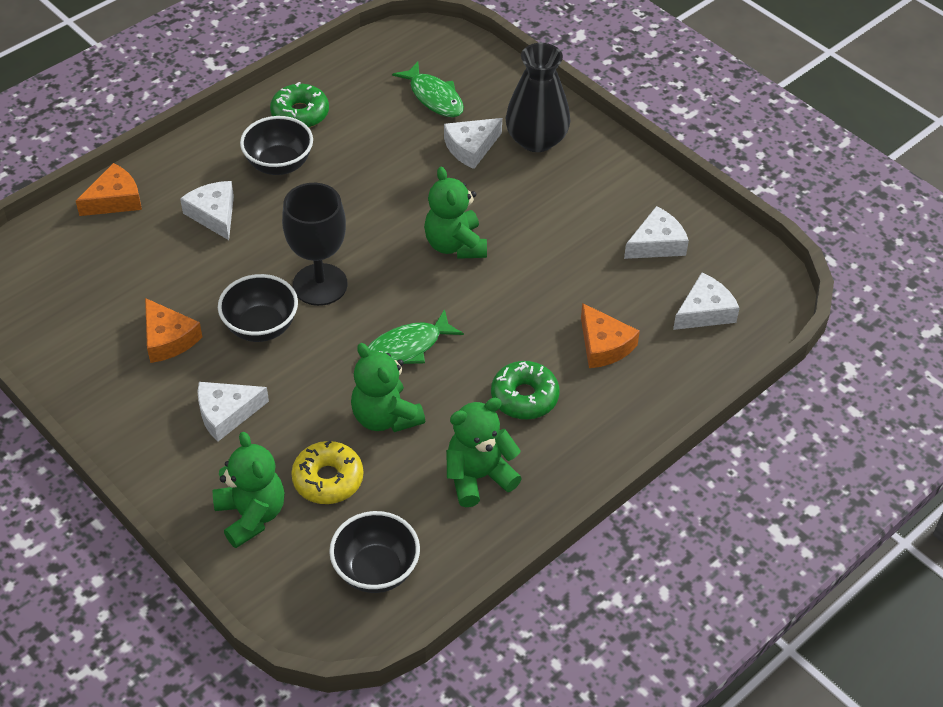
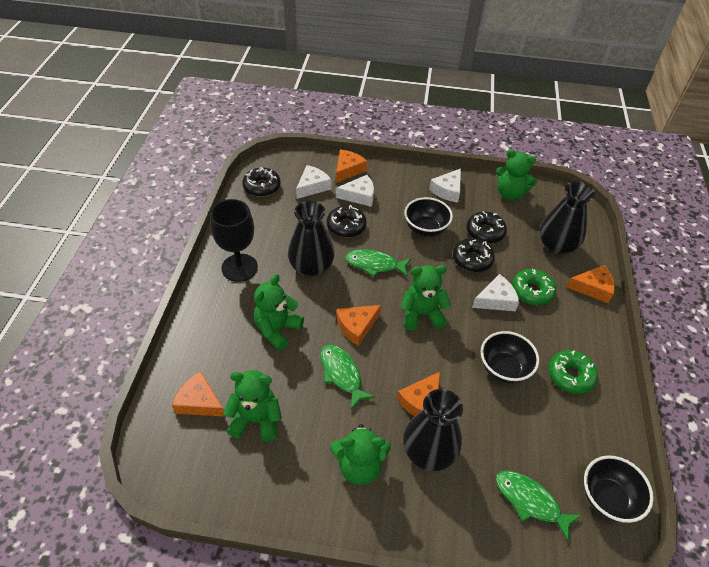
black donut: 0 -> 4
black vase: 1 -> 3
green fish: 2 -> 3
green teddy bear: 4 -> 5
orange cheese: 3 -> 5
white cheese: 5 -> 4
yellow donut: 1 -> 0

